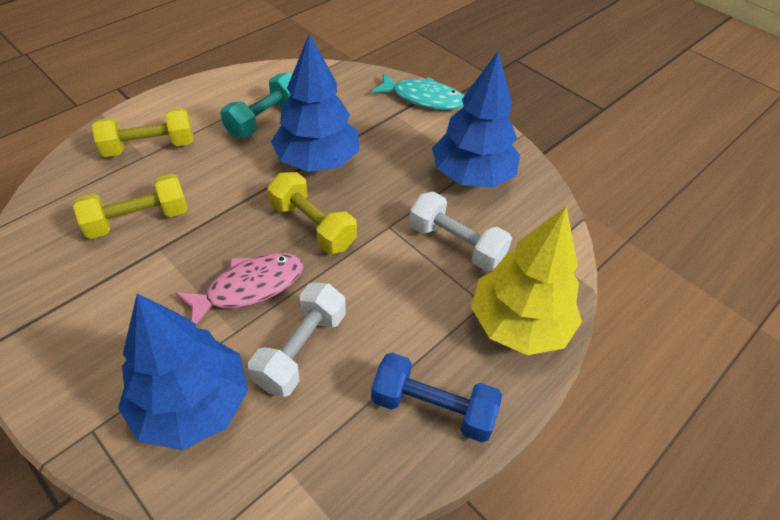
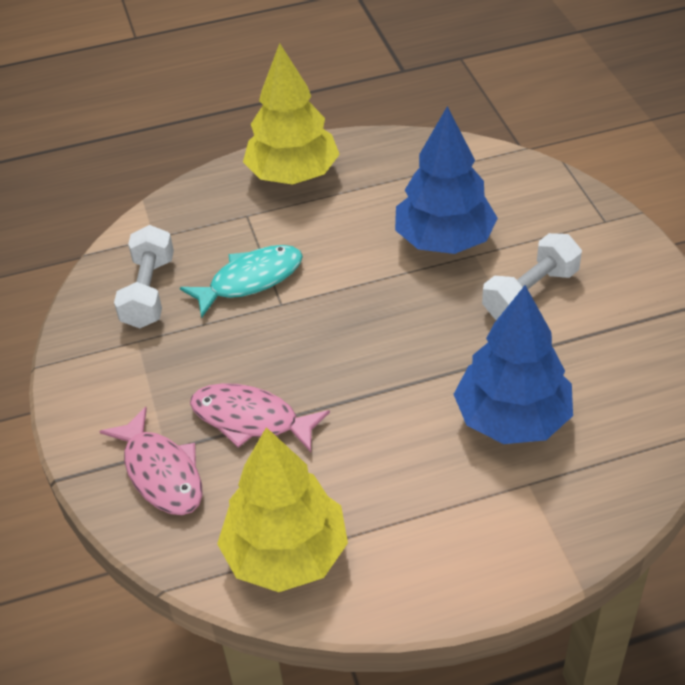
blue dumbbell: 1 -> 0
blue tree: 3 -> 2
pink fish: 1 -> 2
turquoise dumbbell: 1 -> 0
yellow dumbbell: 3 -> 0
yellow tree: 1 -> 2

